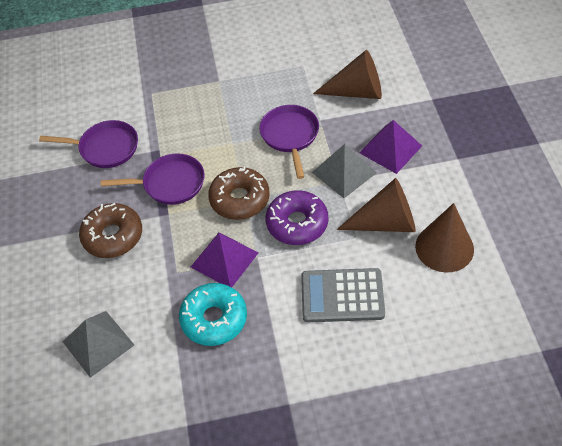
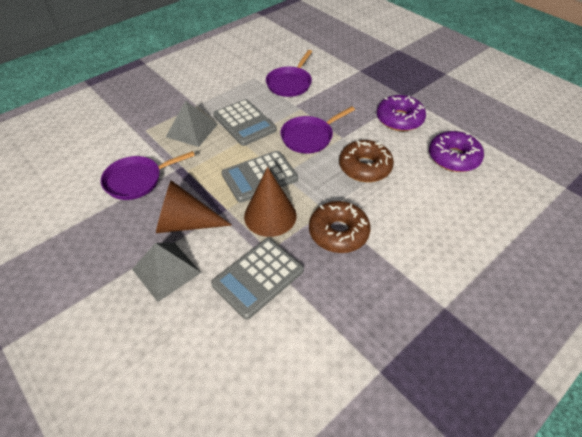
brown cone: 3 -> 2
grey calculator: 1 -> 3
purple donut: 1 -> 2
purple pyramid: 2 -> 0
turquoise donut: 1 -> 0

